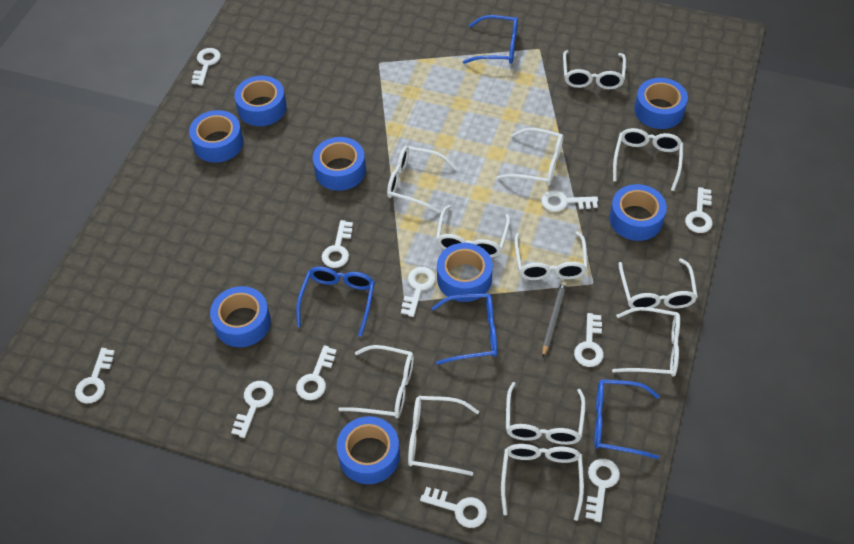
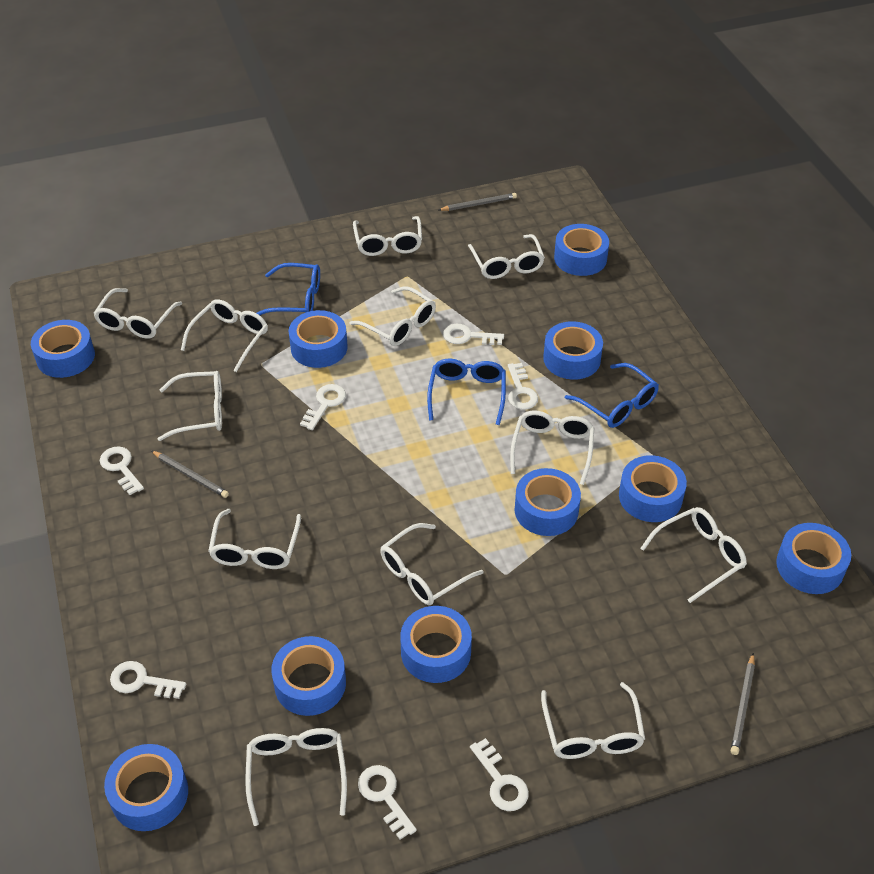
blue glasses: 4 -> 3
blue tape: 8 -> 10
grey pencil: 1 -> 3
white key: 11 -> 7

